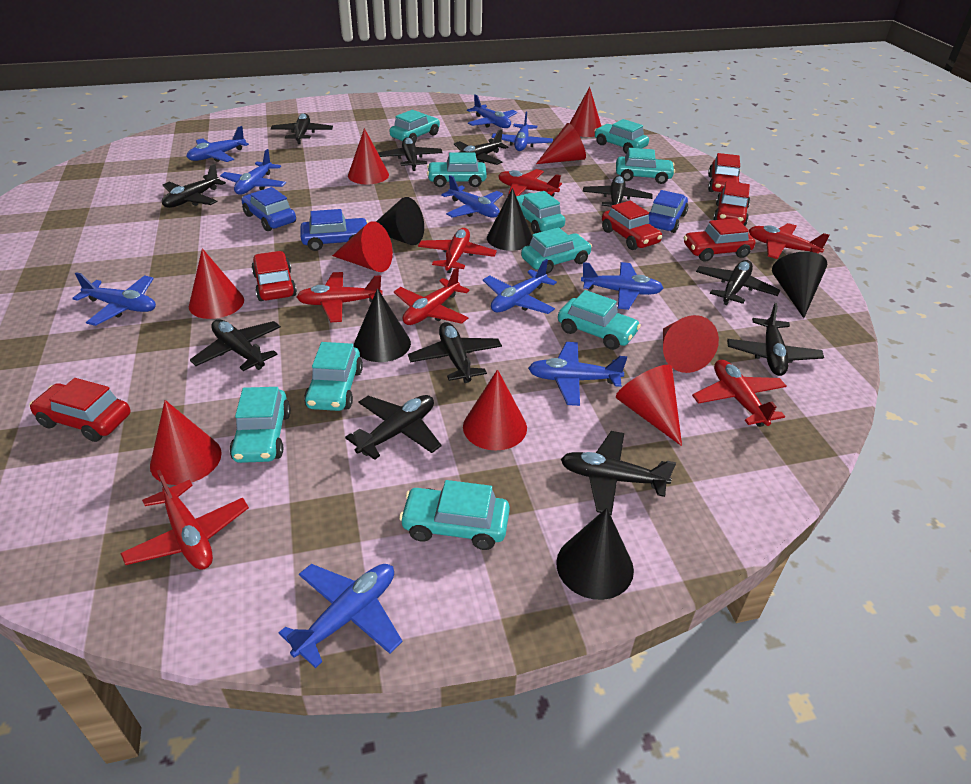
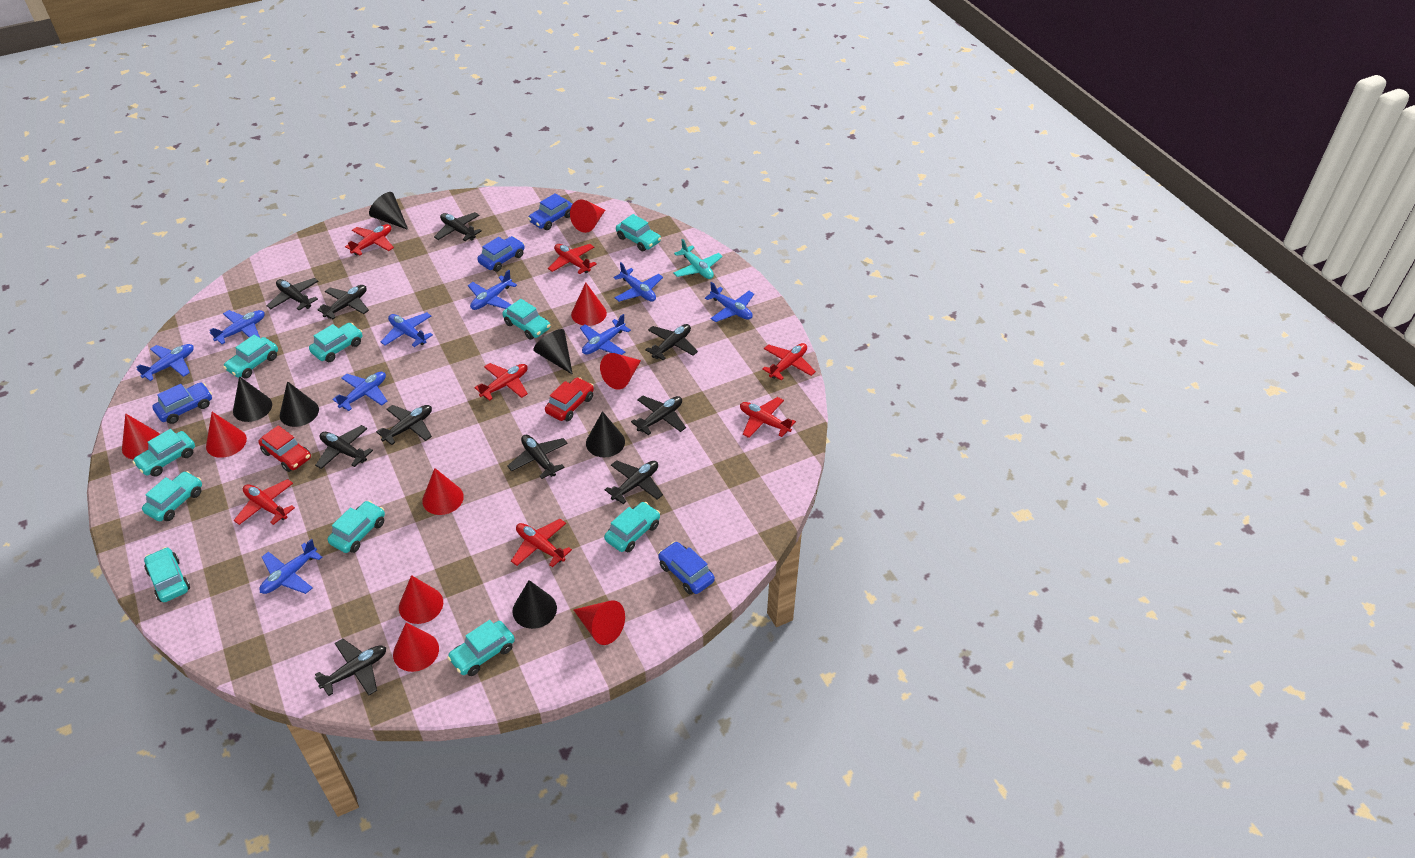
black cone: 5 -> 6
black plane: 11 -> 10
blue car: 3 -> 4
blue plane: 10 -> 9
red car: 6 -> 2
turquoise plane: 0 -> 1

